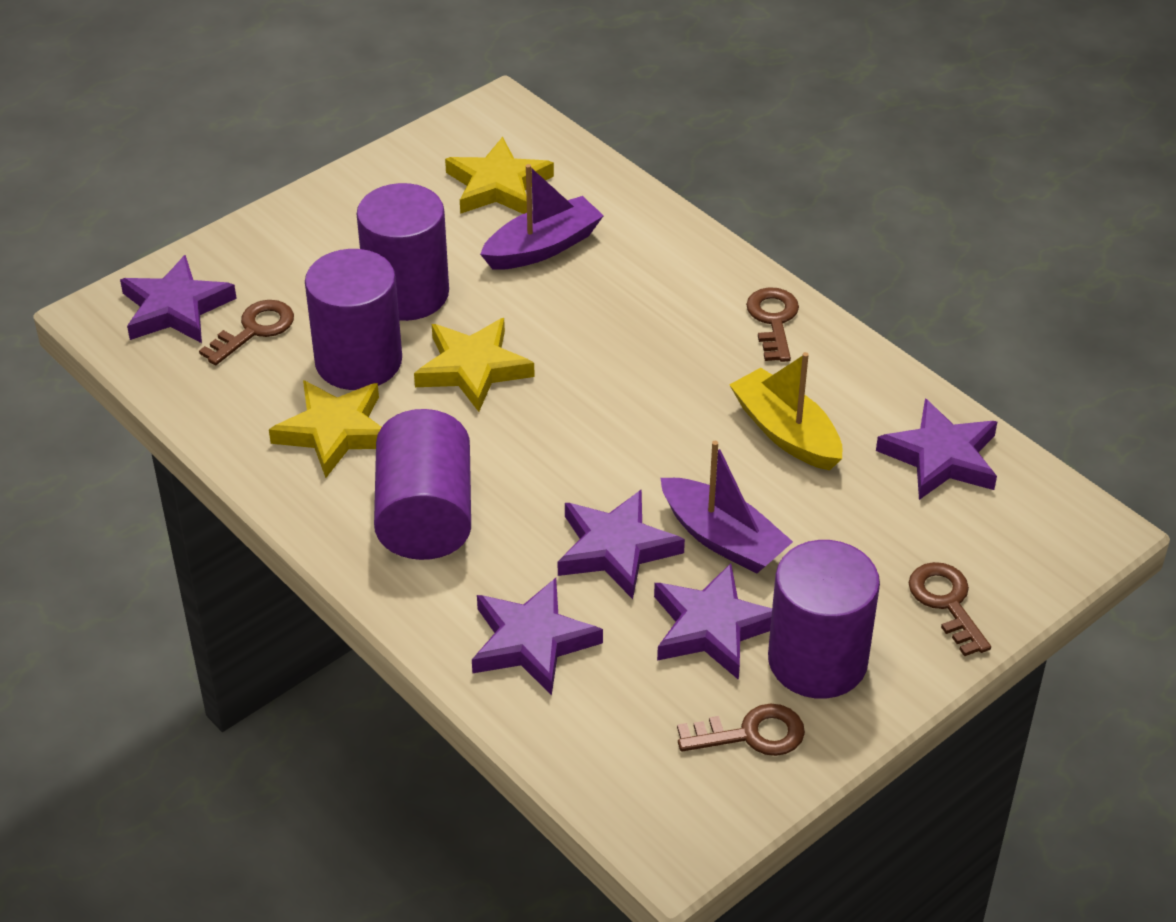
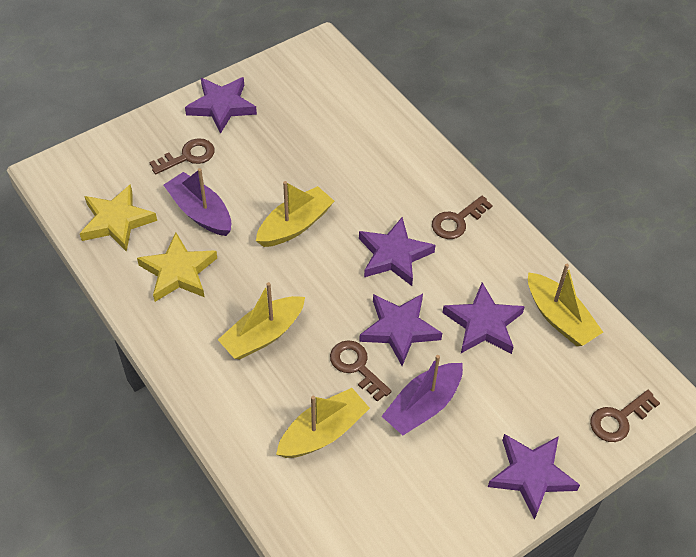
purple cylinder: 4 -> 0
yellow boat: 1 -> 4
yellow star: 3 -> 2

